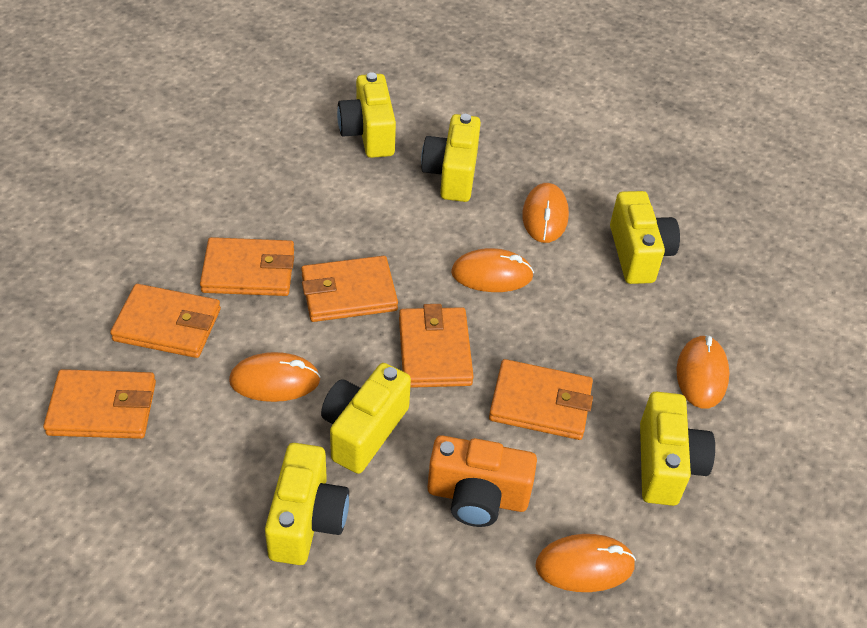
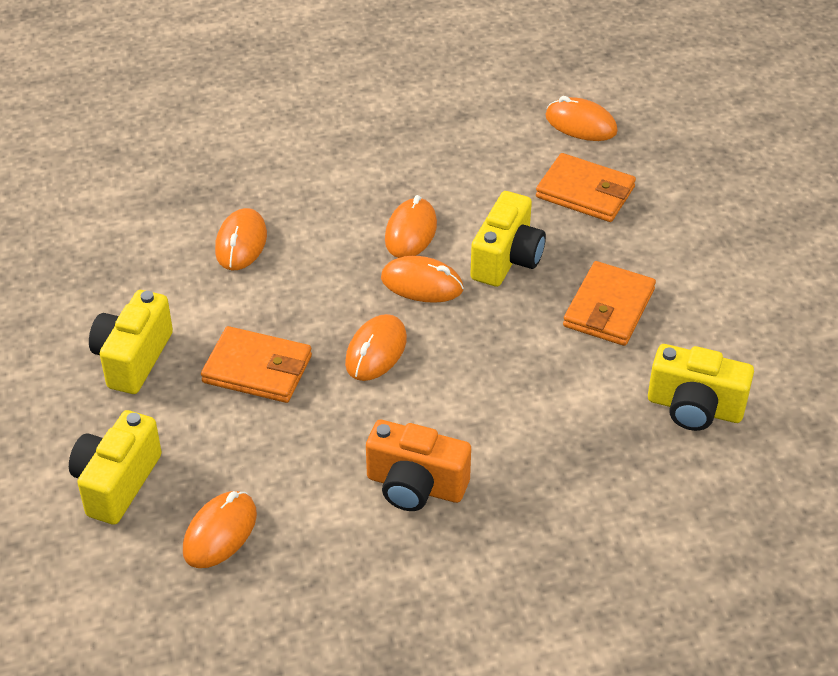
orange mouse: 5 -> 6
orange wallet: 6 -> 3
yellow camera: 6 -> 4

